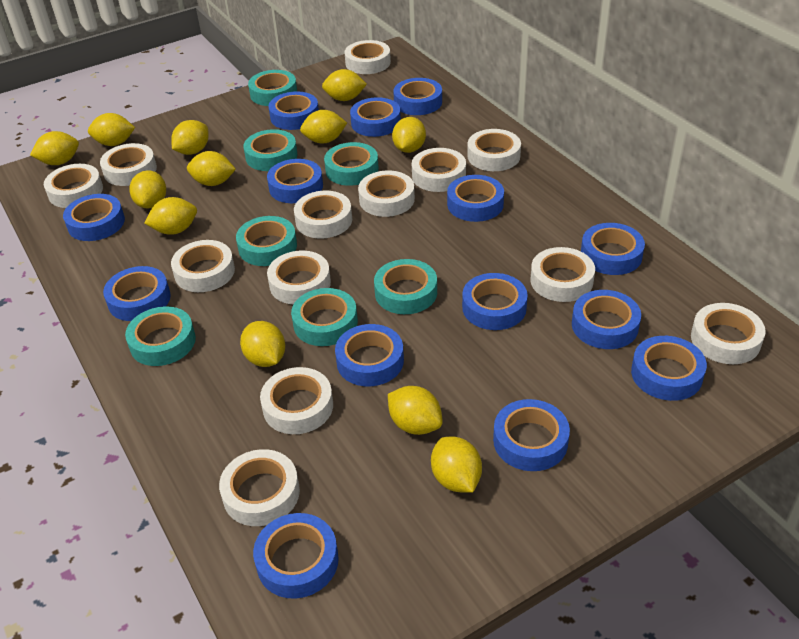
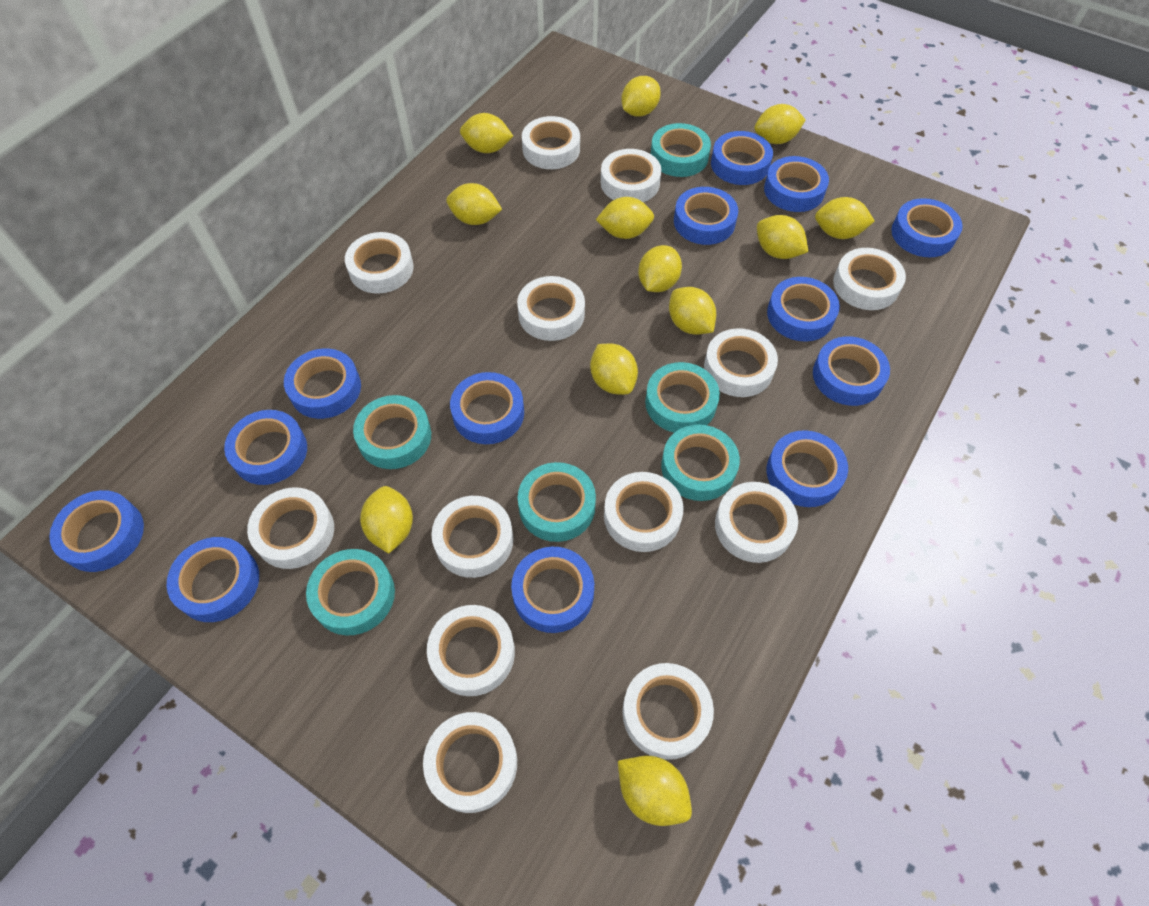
blue tape: 14 -> 13
turquoise tape: 7 -> 6

